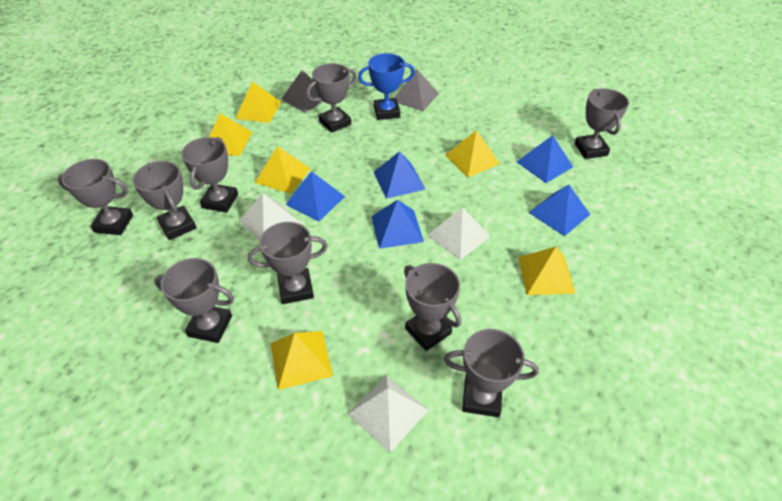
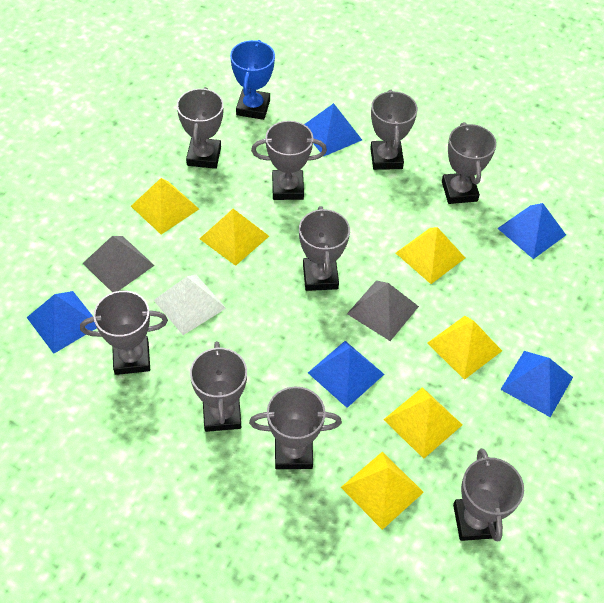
white pyramid: 3 -> 1

